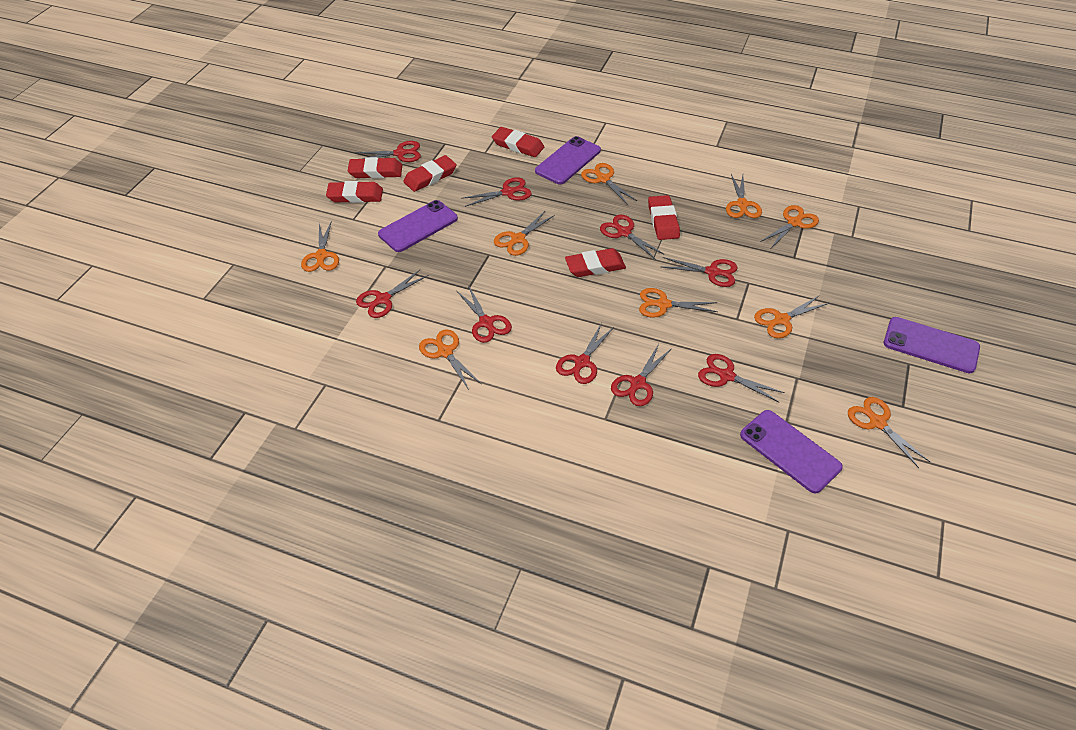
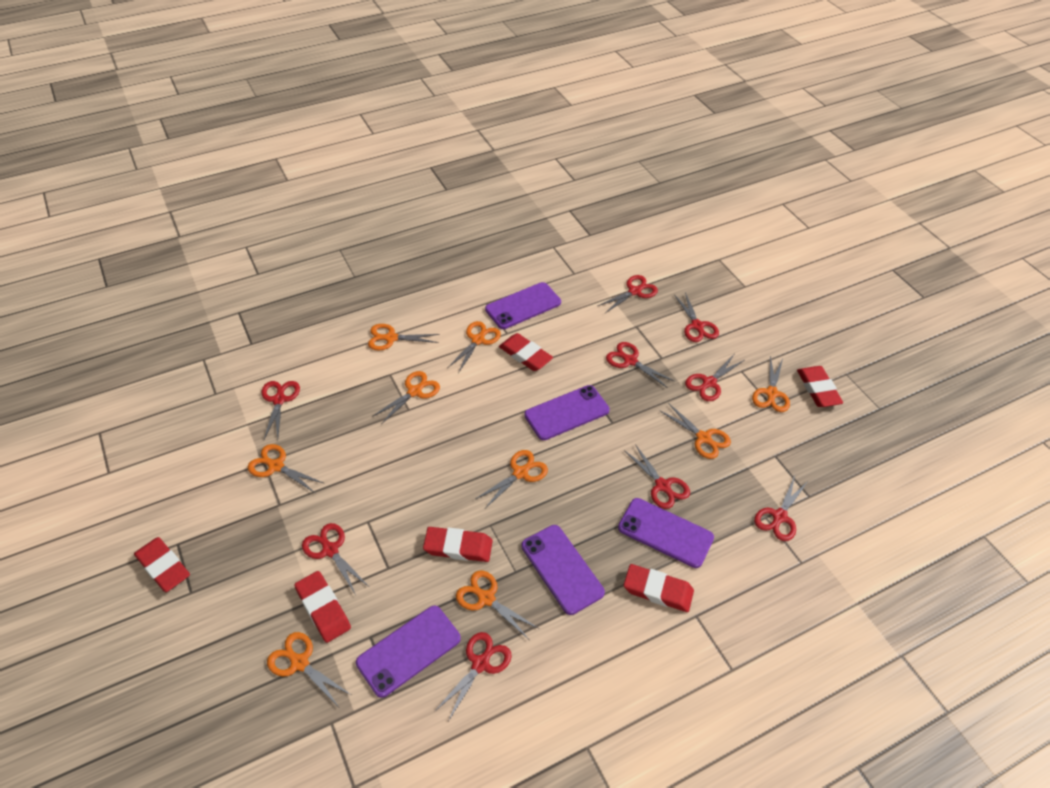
purple phone: 4 -> 5

